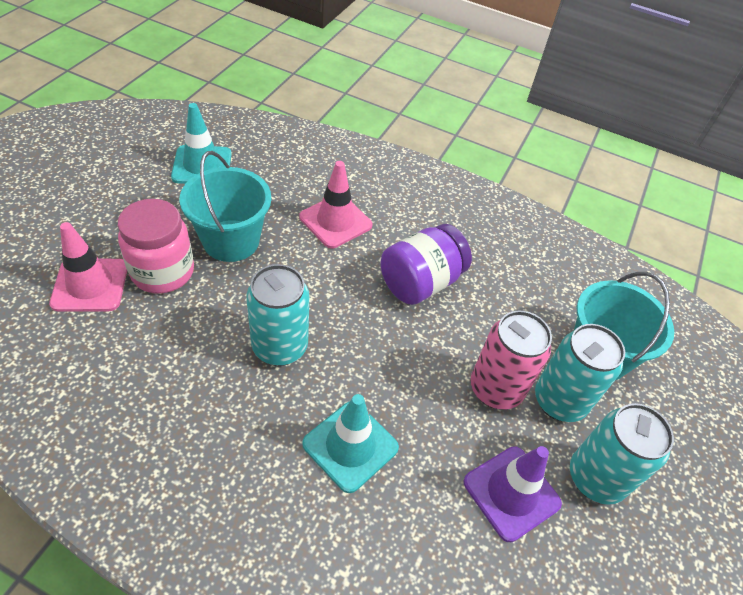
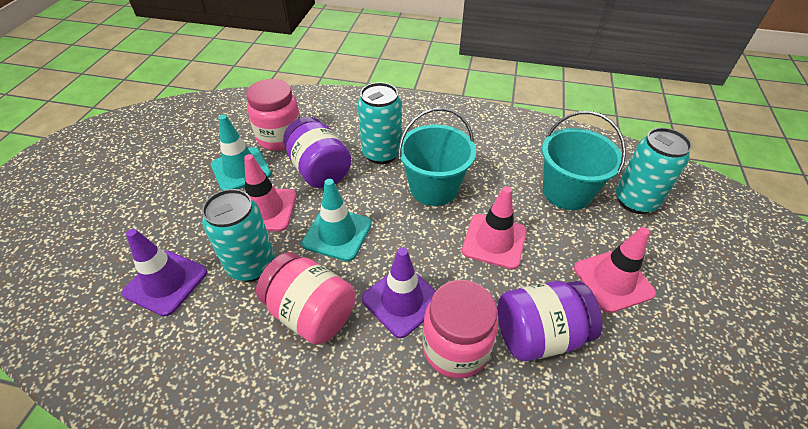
pink can: 1 -> 0
pink jar: 1 -> 3
pink traffic cone: 2 -> 3
purple jar: 1 -> 2
purple traffic cone: 1 -> 2

